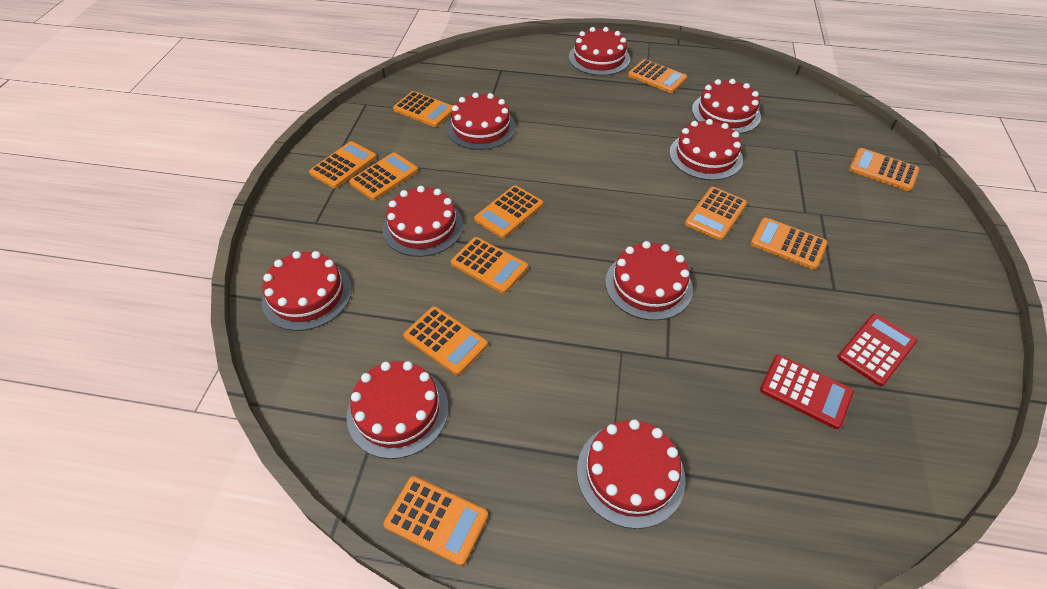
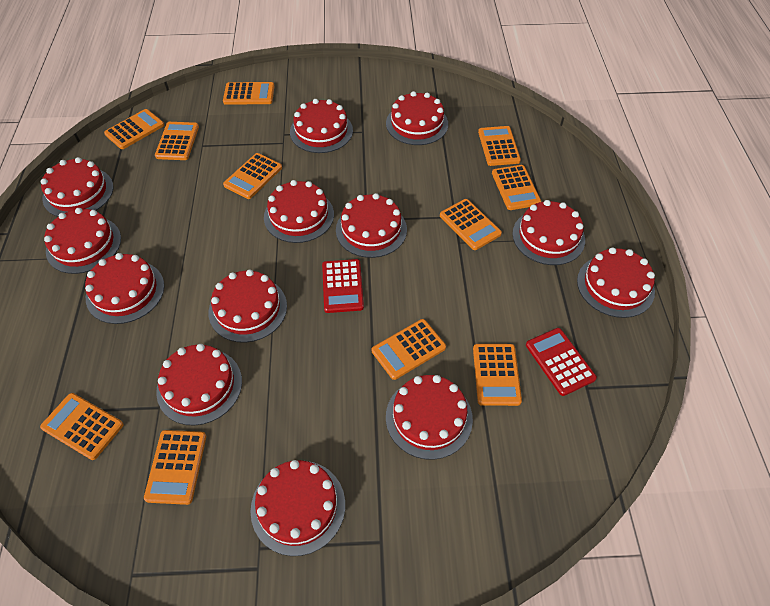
red cake: 9 -> 13

